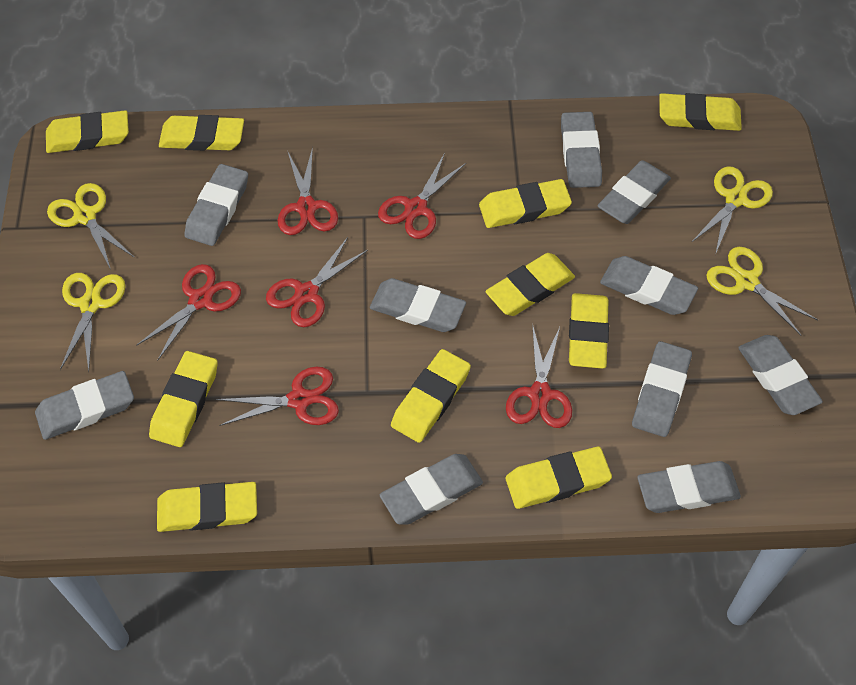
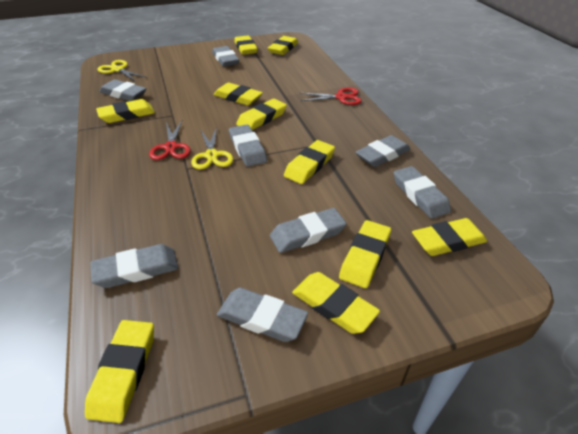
grey eraser: 10 -> 8
red scissors: 6 -> 2
yellow scissors: 4 -> 2

